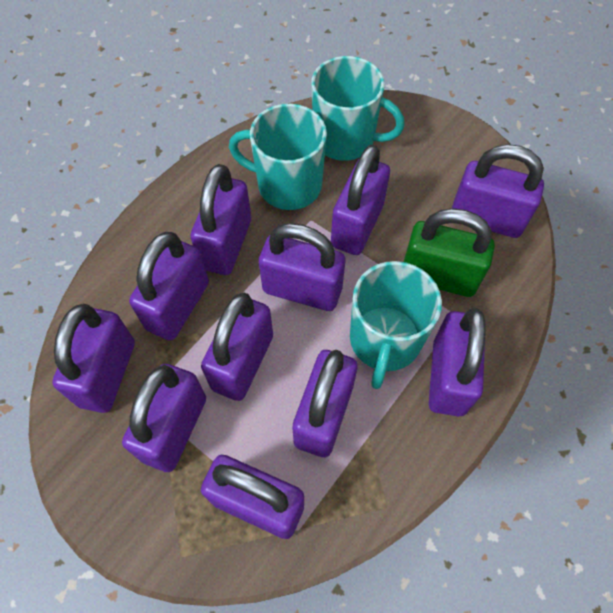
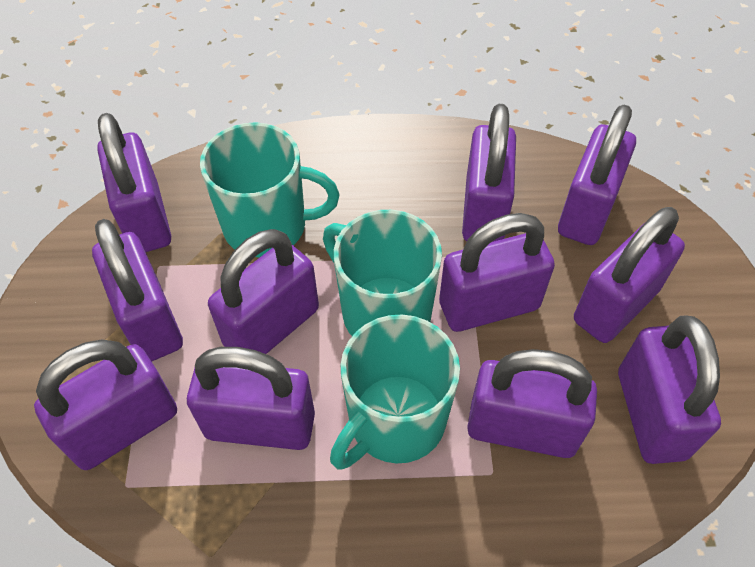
green padlock: 1 -> 0

